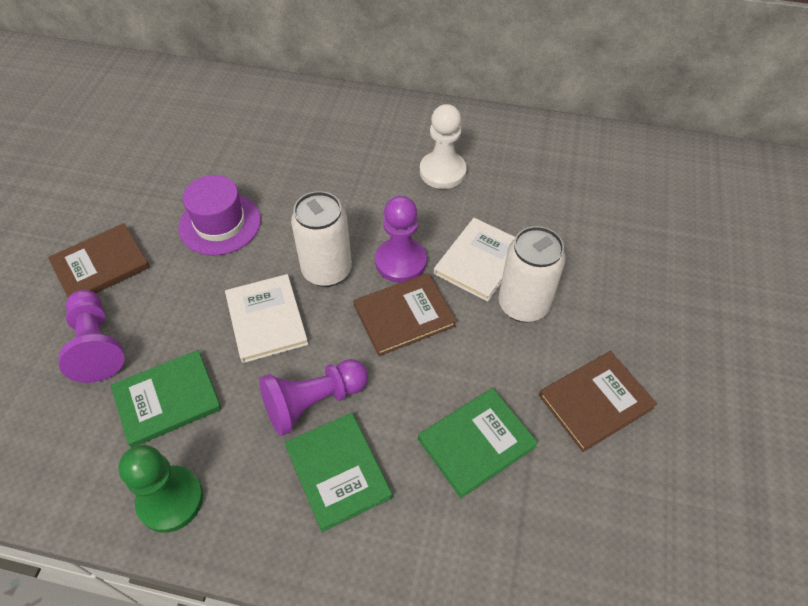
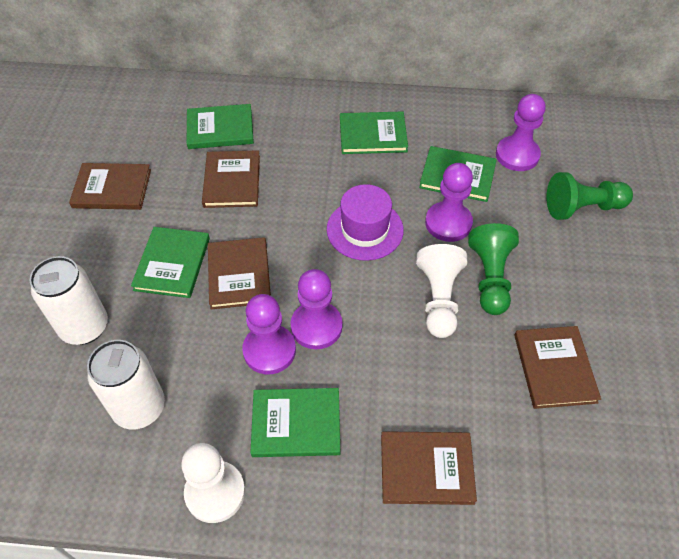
brown book: 3 -> 5
green book: 3 -> 5
green pawn: 1 -> 2
purple pawn: 3 -> 4
white book: 2 -> 0
white pawn: 1 -> 2

